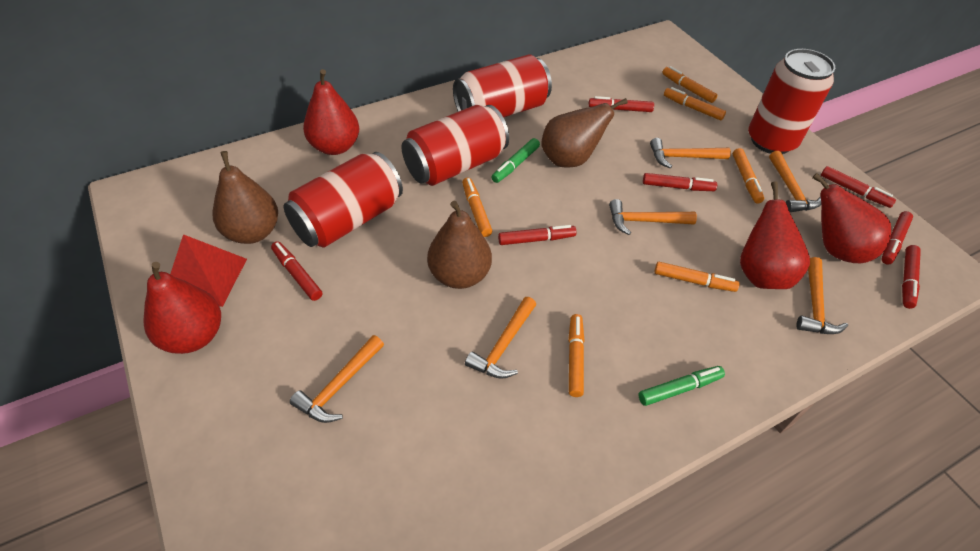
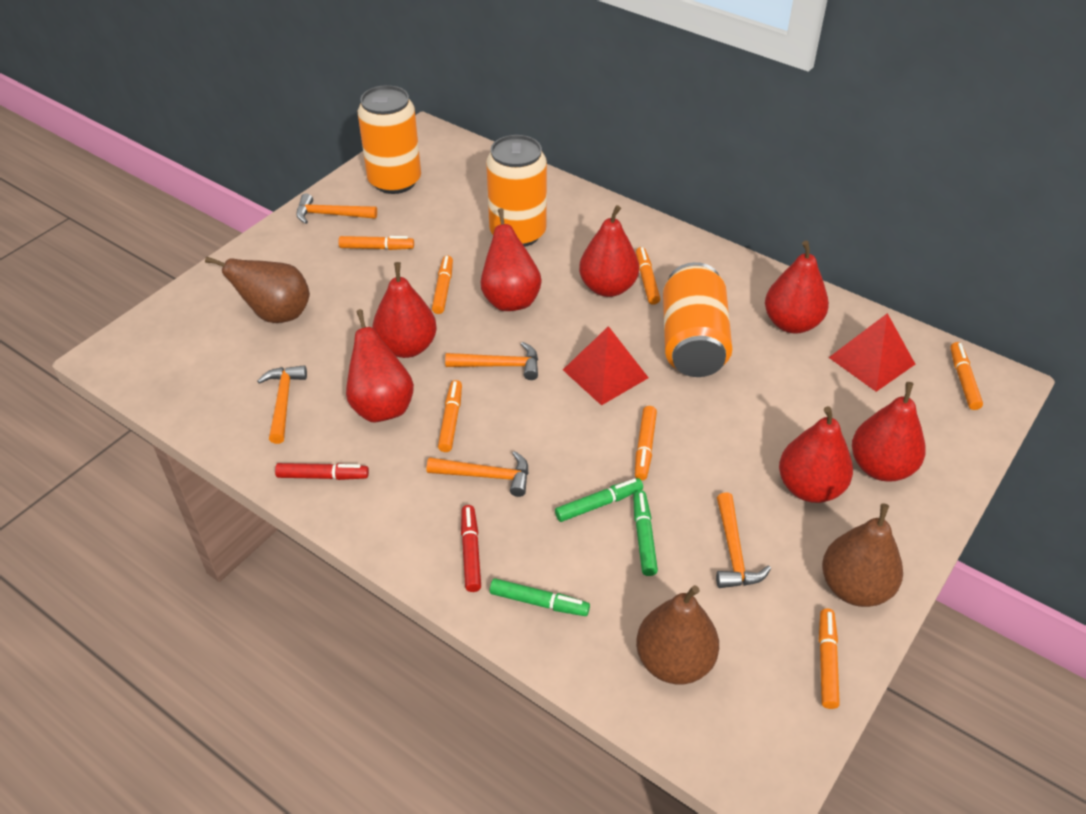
green marker: 2 -> 3
orange can: 0 -> 3
orange hammer: 6 -> 5
orange marker: 6 -> 7
red can: 4 -> 0
red marker: 7 -> 2
red pear: 4 -> 7
red pyramid: 1 -> 2

